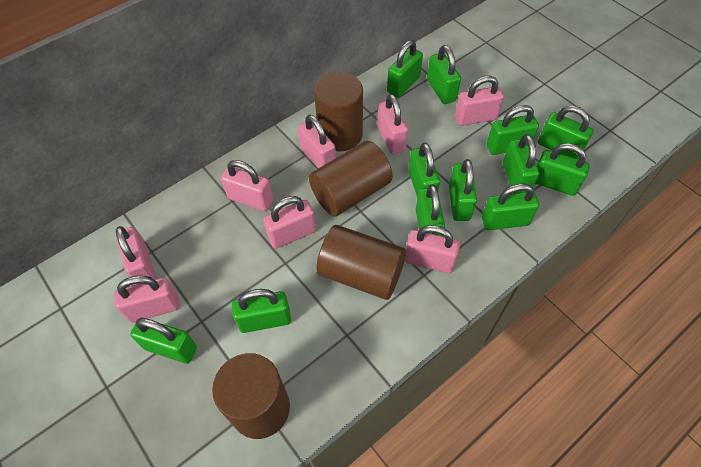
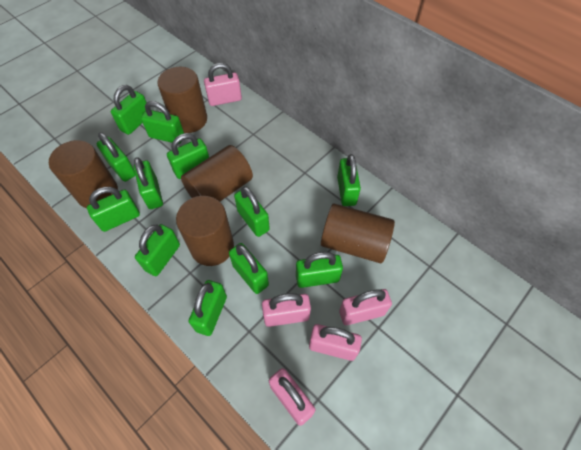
brown cylinder: 4 -> 5
pink padlock: 8 -> 5

